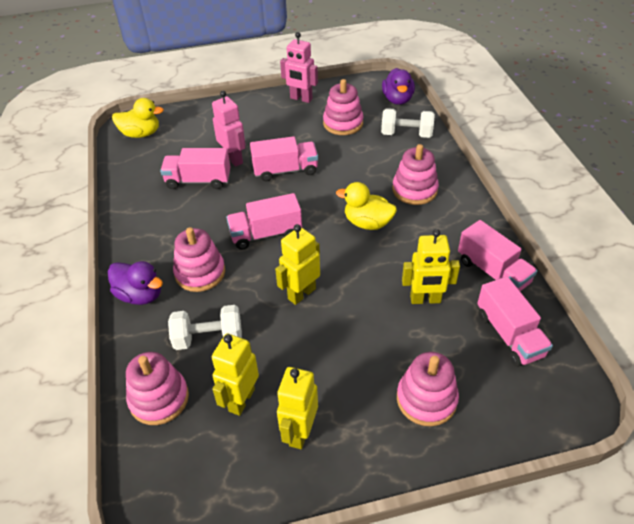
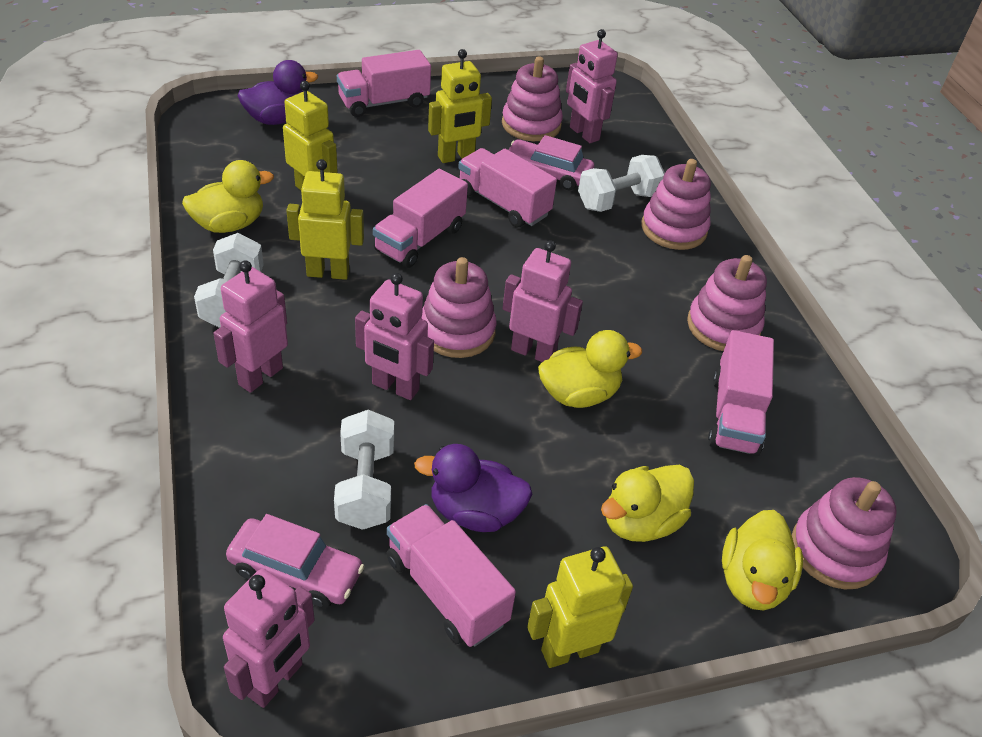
pink car: 0 -> 2
pink robot: 2 -> 5
white dumbbell: 2 -> 3
yellow duck: 2 -> 4

